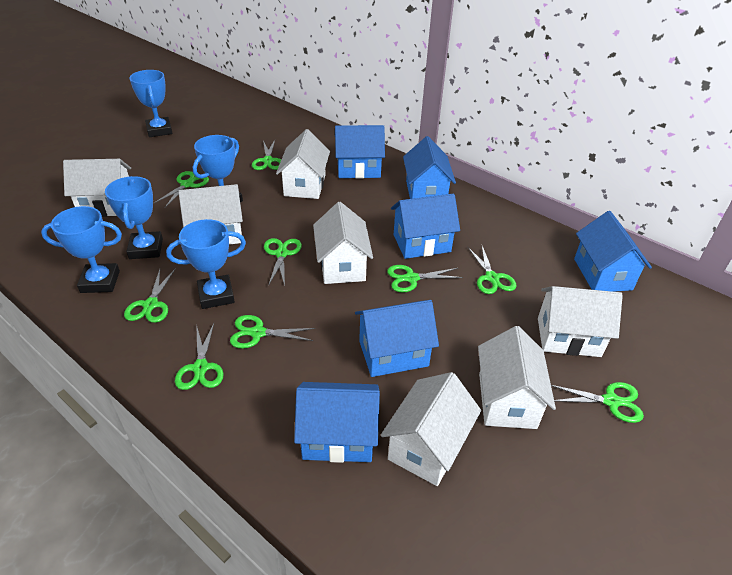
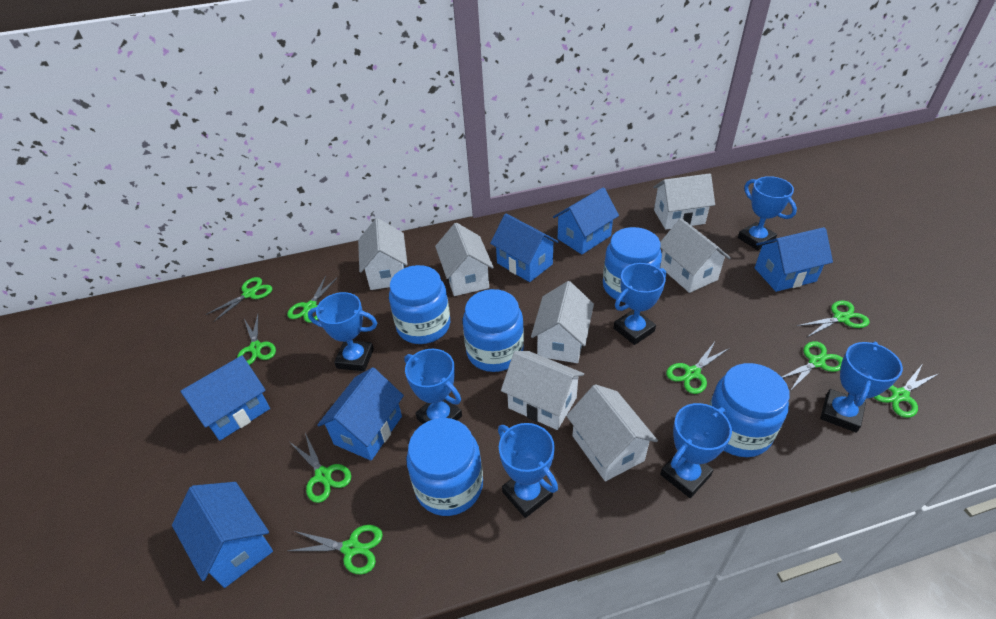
blue jar: 0 -> 5
blue trophy: 5 -> 7

